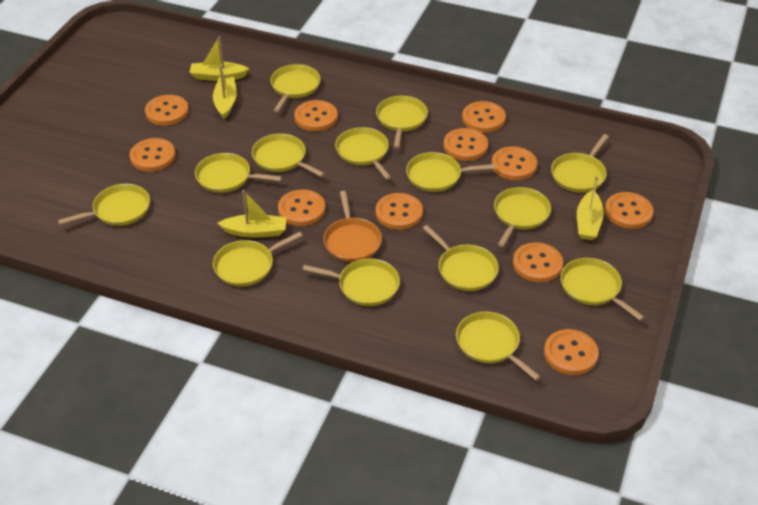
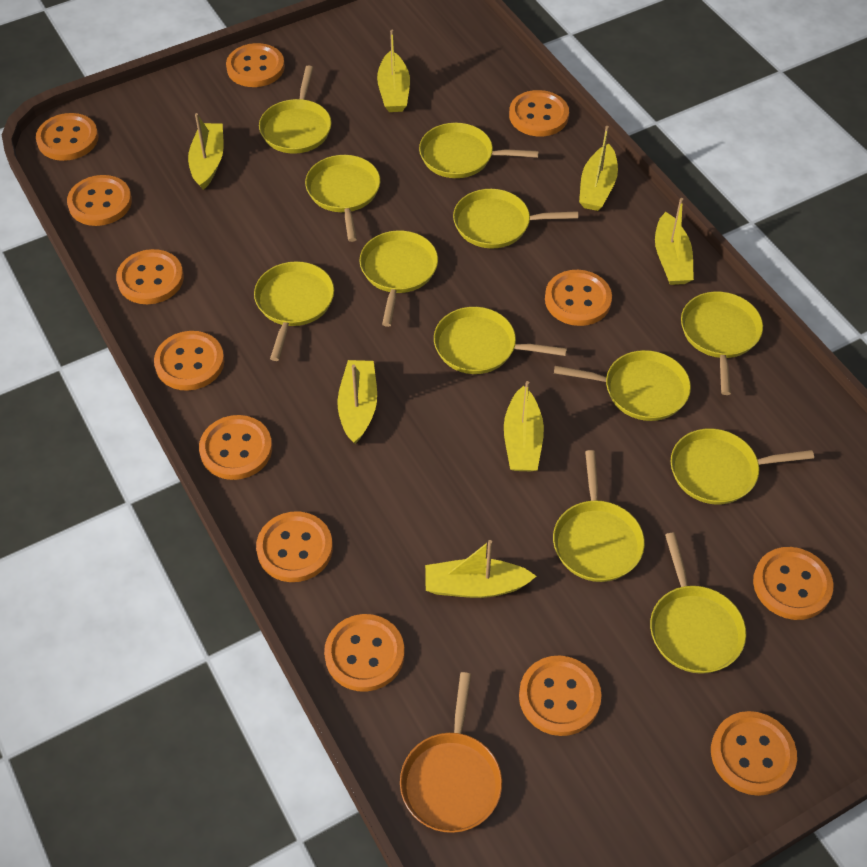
orange button: 11 -> 13
yellow boat: 4 -> 7
yellow pan: 14 -> 12

